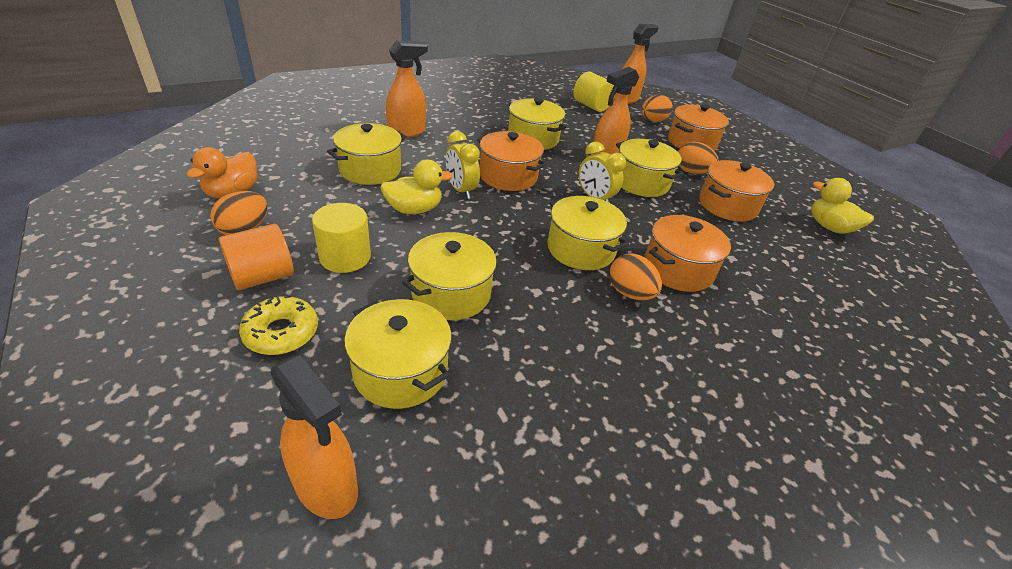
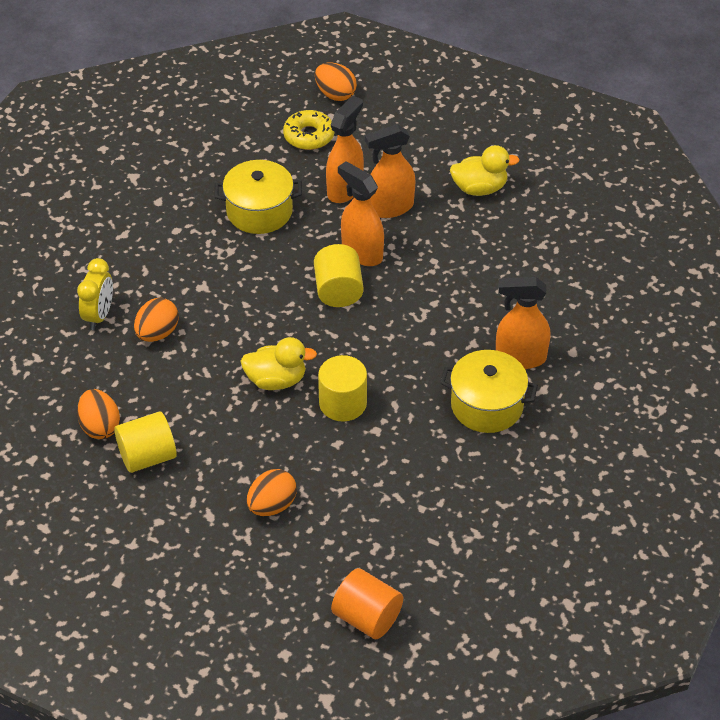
orange duck: 1 -> 0
orange pot: 4 -> 0
yellow clock: 2 -> 1
yellow cylinder: 2 -> 3
yellow pot: 6 -> 2

